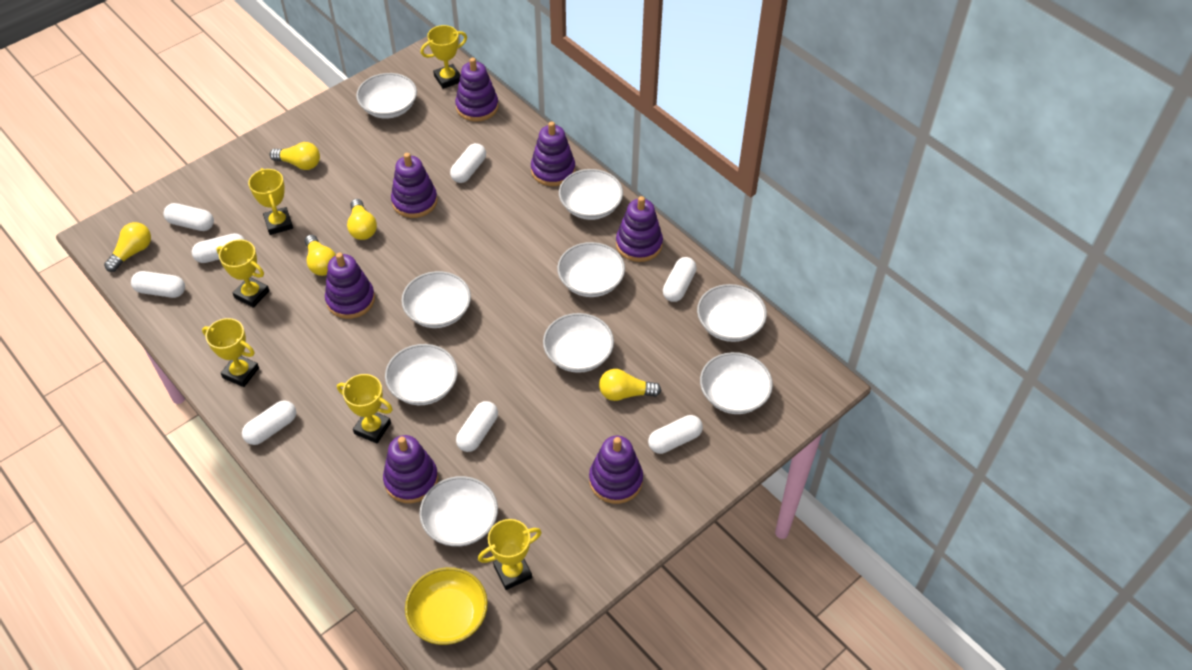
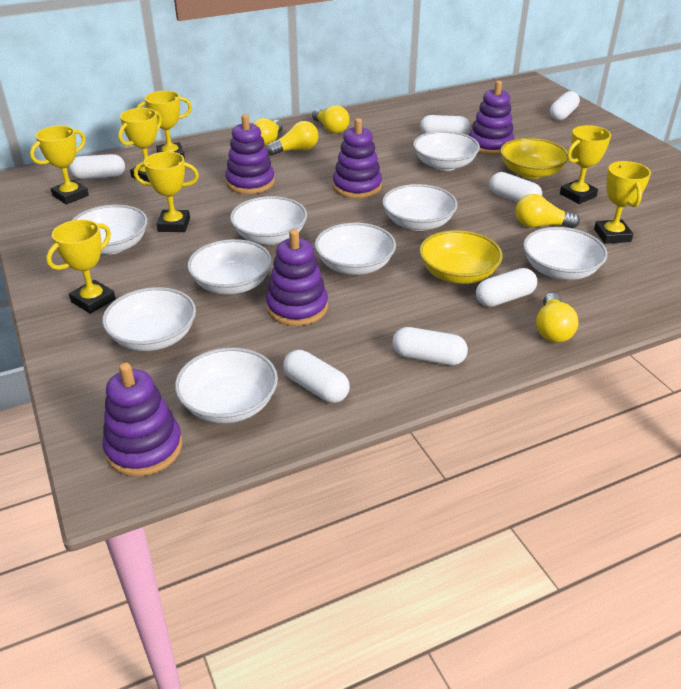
purple stacking toy: 7 -> 5
white capsule: 8 -> 7
yellow bowl: 1 -> 2
yellow trophy: 6 -> 7

